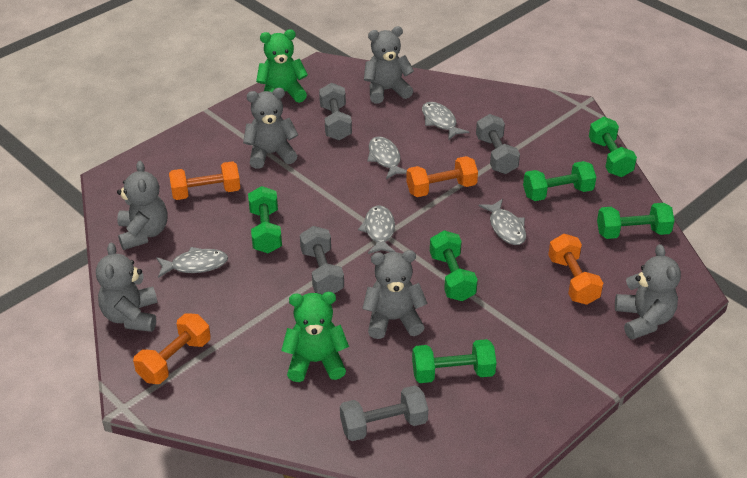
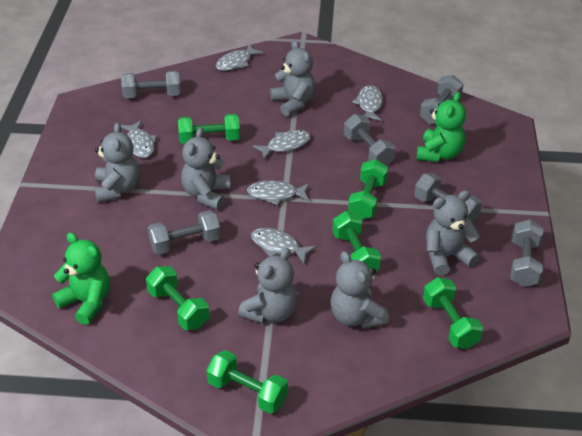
grey dumbbell: 4 -> 6
grey fish: 5 -> 6
orange dumbbell: 4 -> 0

